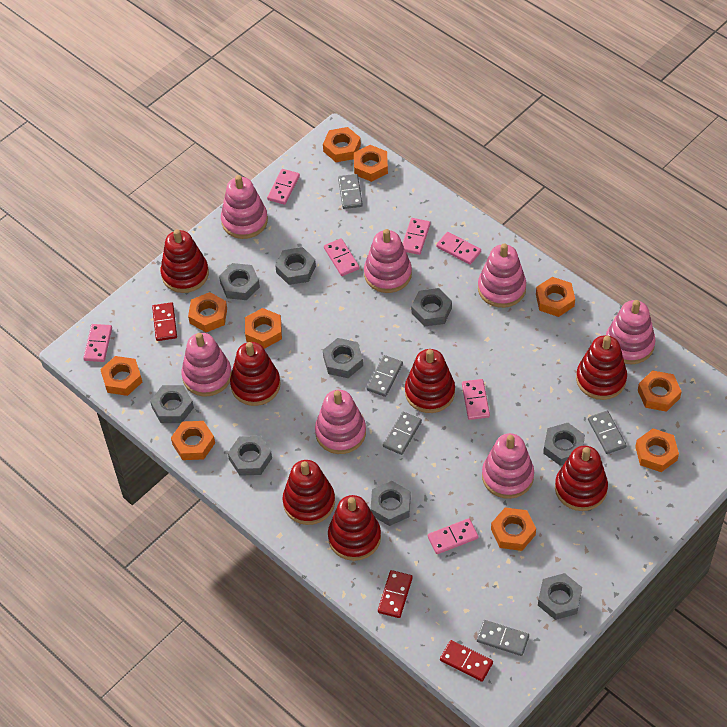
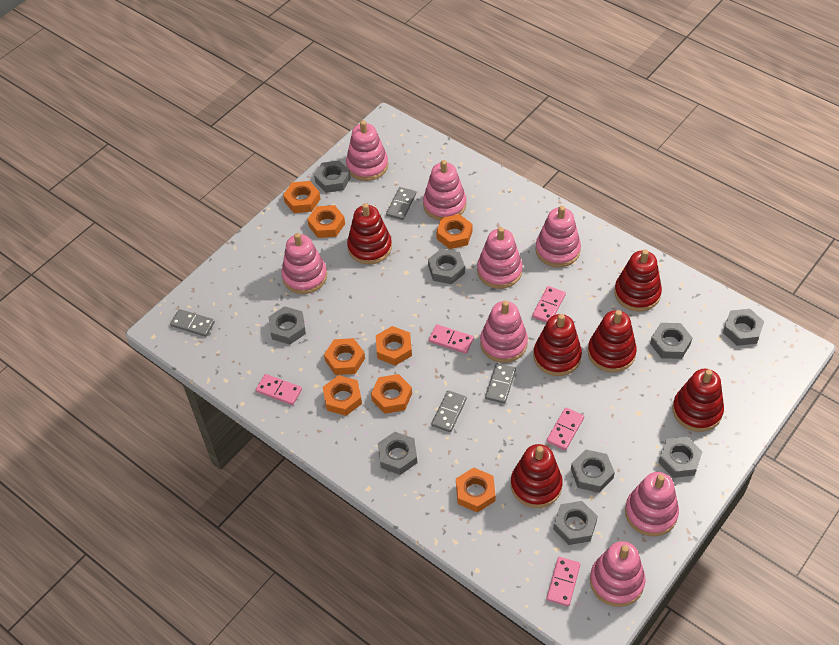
grey domino: 5 -> 4
orange nut: 10 -> 8
pink domino: 7 -> 5
pink stacking toy: 7 -> 8
red domino: 3 -> 0
red stacking toy: 7 -> 6

